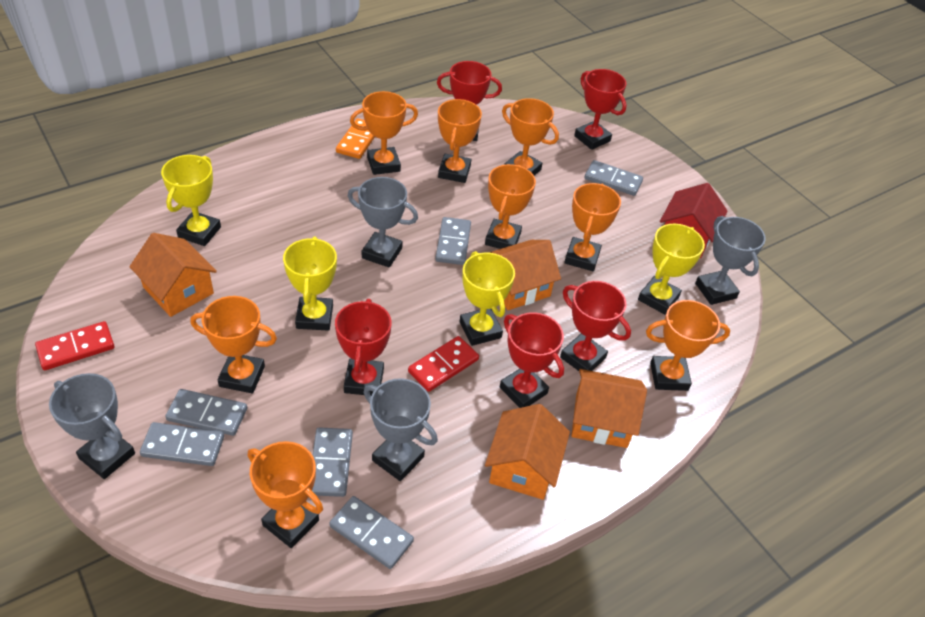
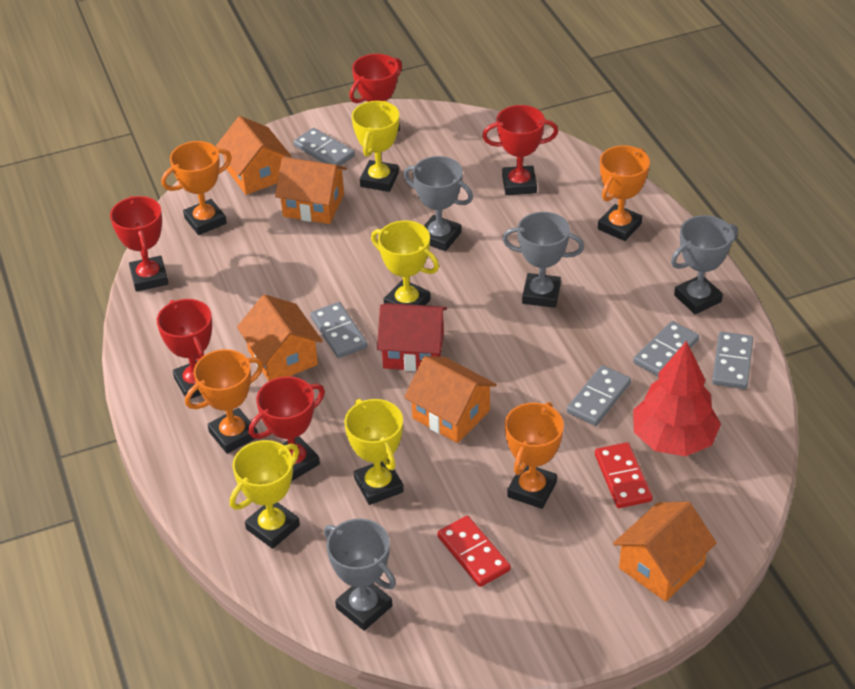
grey domino: 6 -> 5
orange domino: 1 -> 0
orange house: 4 -> 5
orange trophy: 8 -> 4
red tree: 0 -> 1

